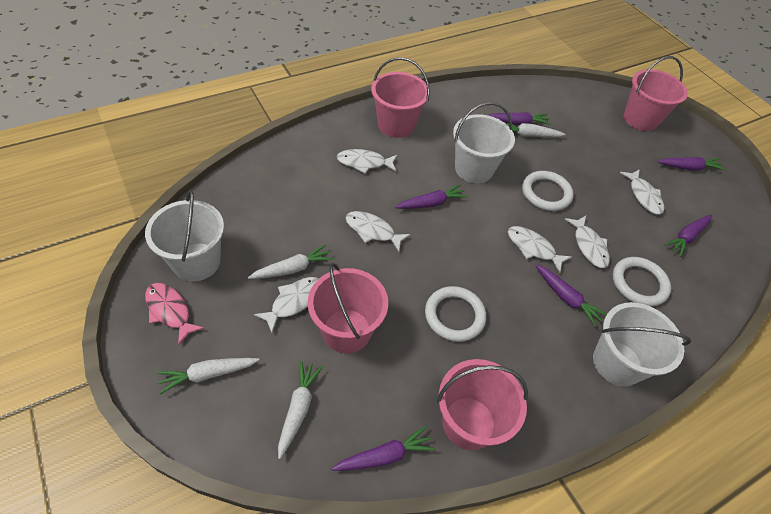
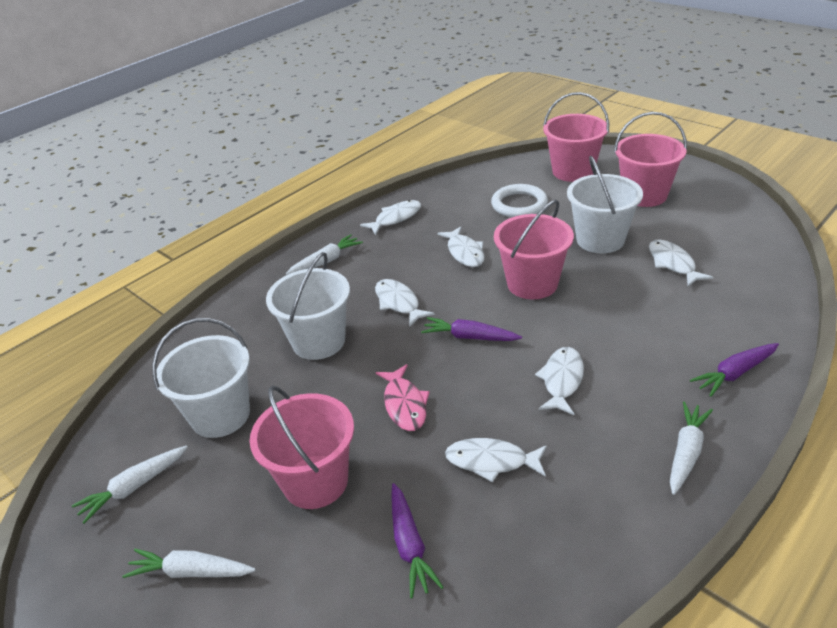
purple carrot: 6 -> 3
white ring: 3 -> 1

